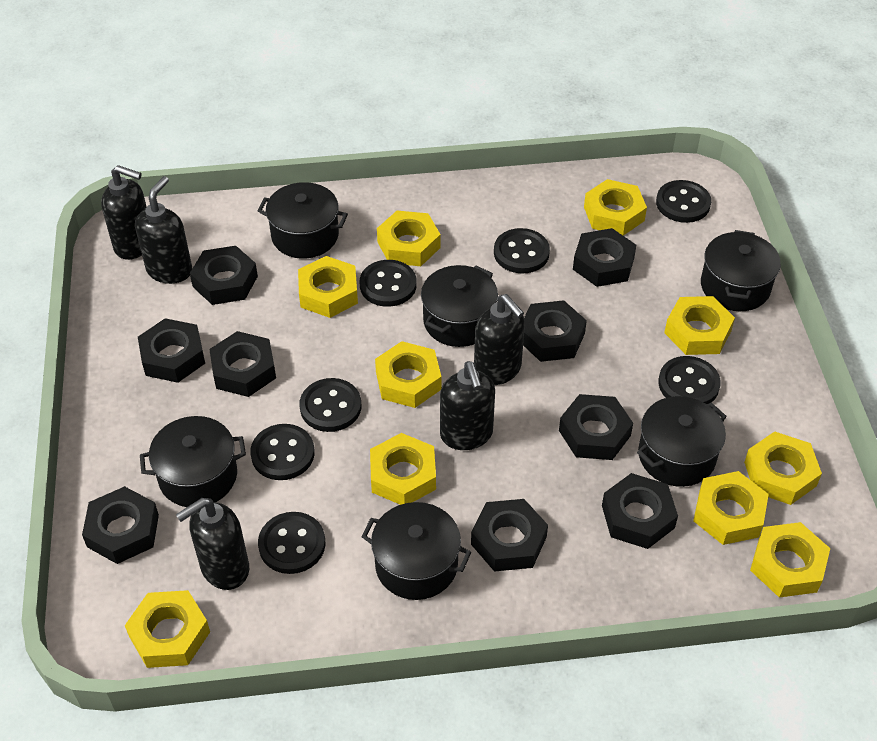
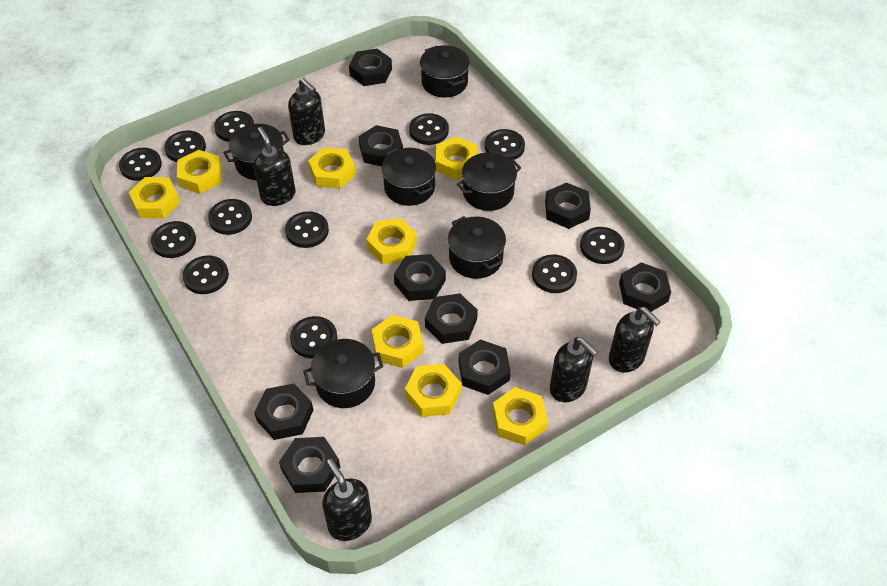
black button: 7 -> 12
yellow nut: 10 -> 8

